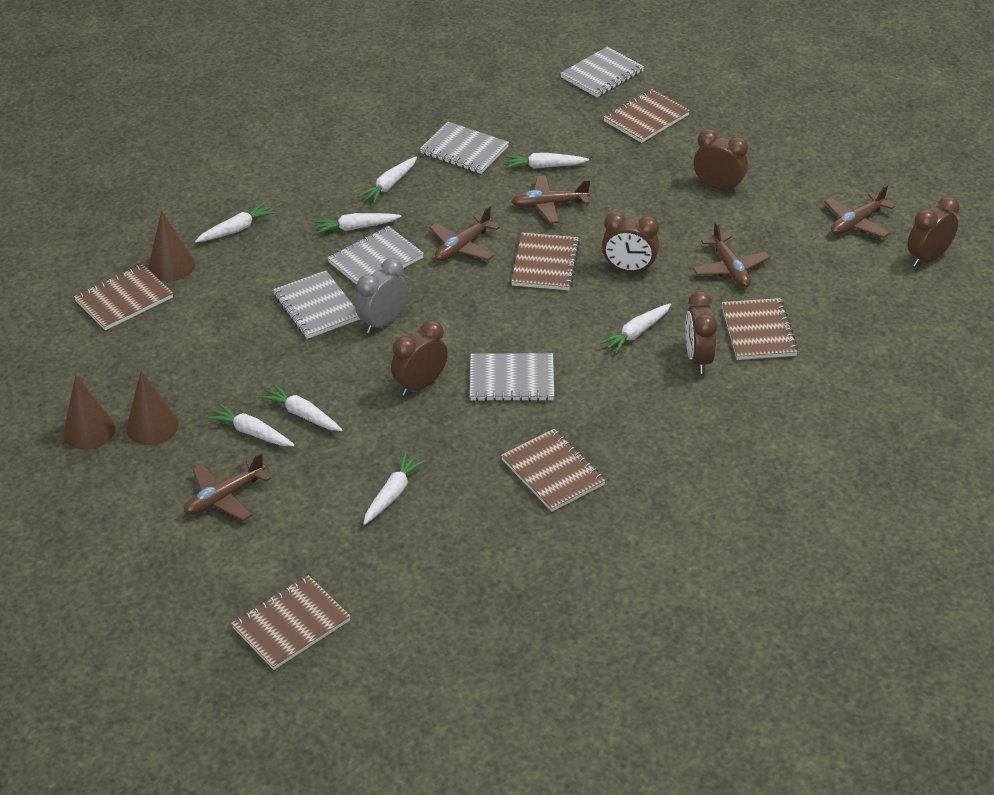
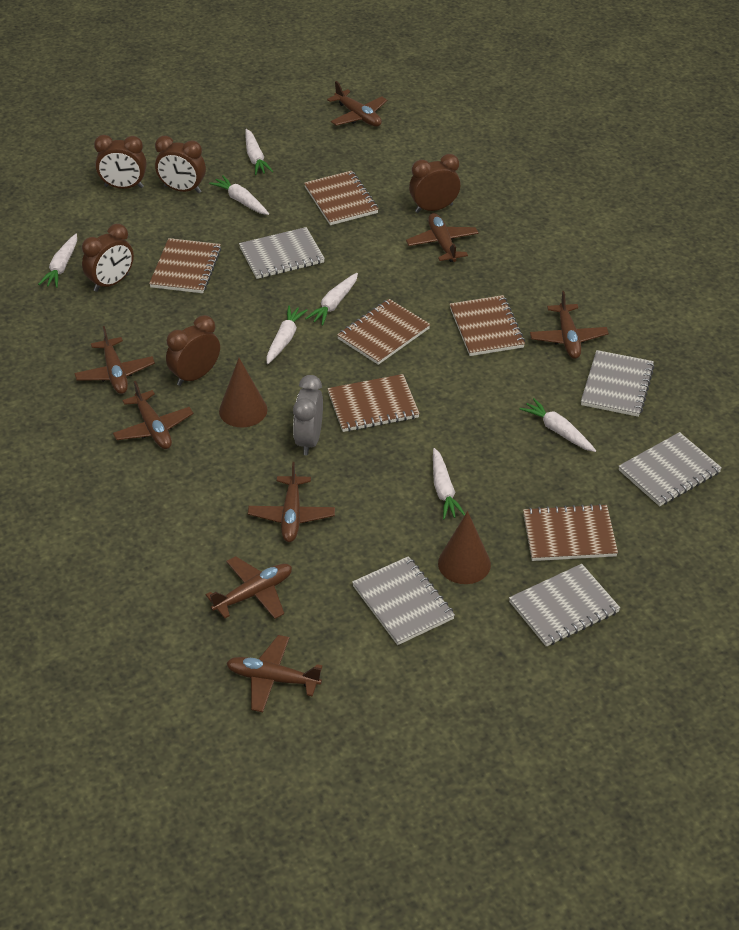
brown cone: 3 -> 2
brown plane: 5 -> 8
white carrot: 8 -> 7

